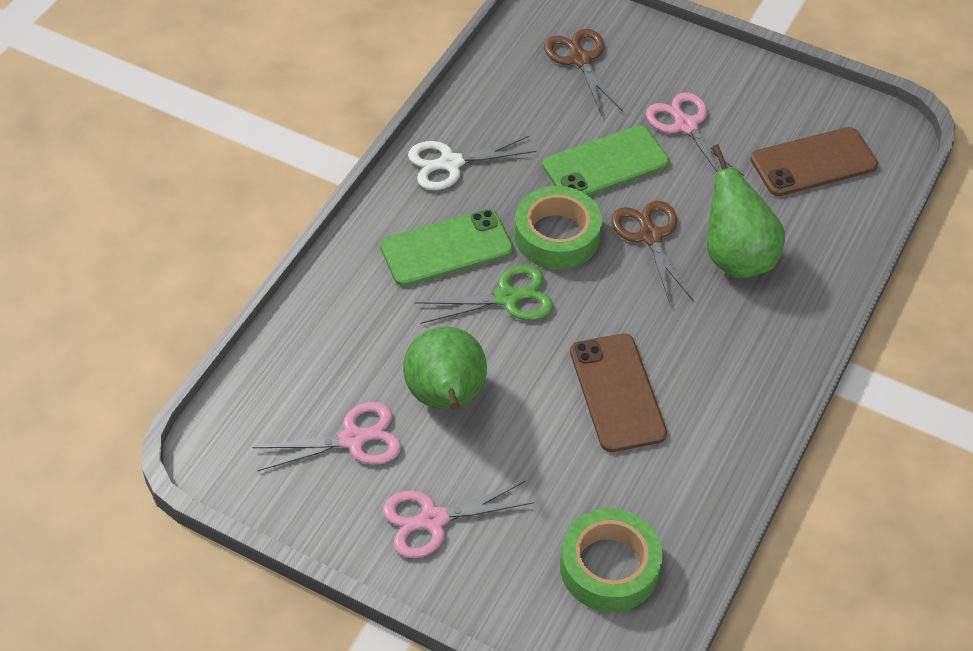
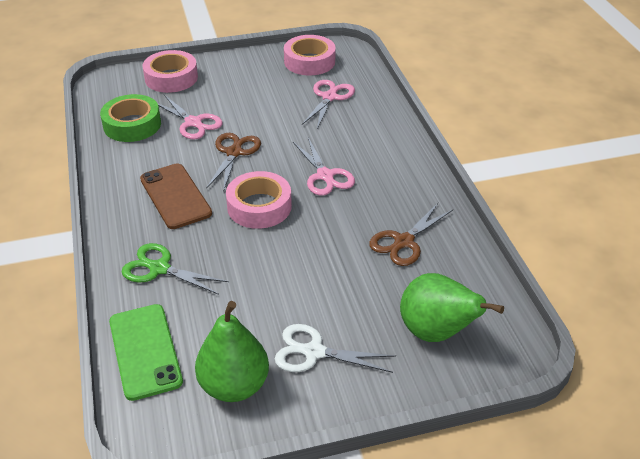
brown phone: 2 -> 1
green phone: 2 -> 1
green tape: 2 -> 1
pink tape: 0 -> 3

